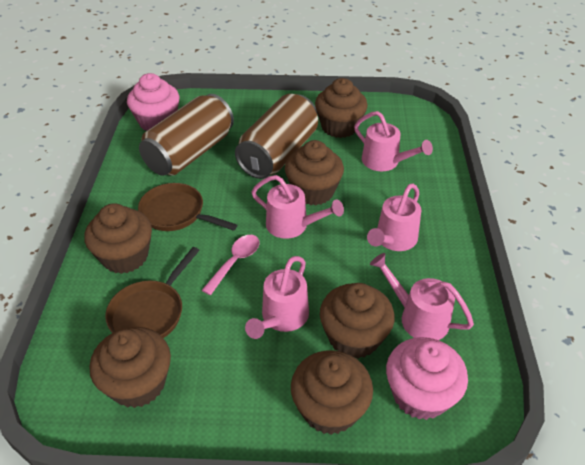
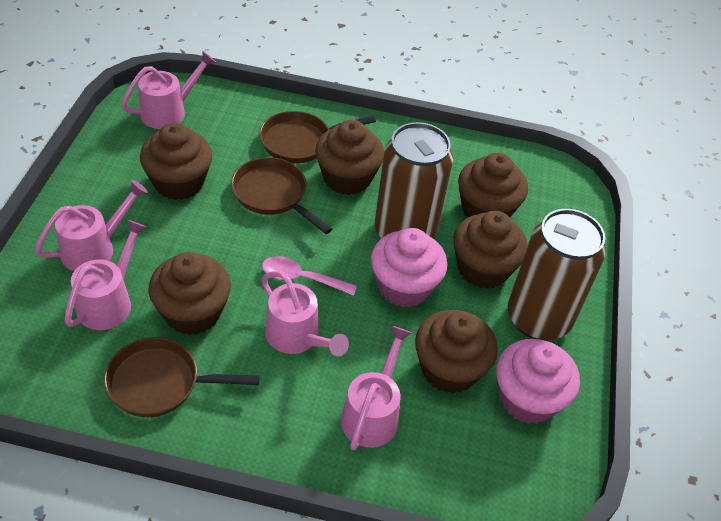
brown pan: 2 -> 3

